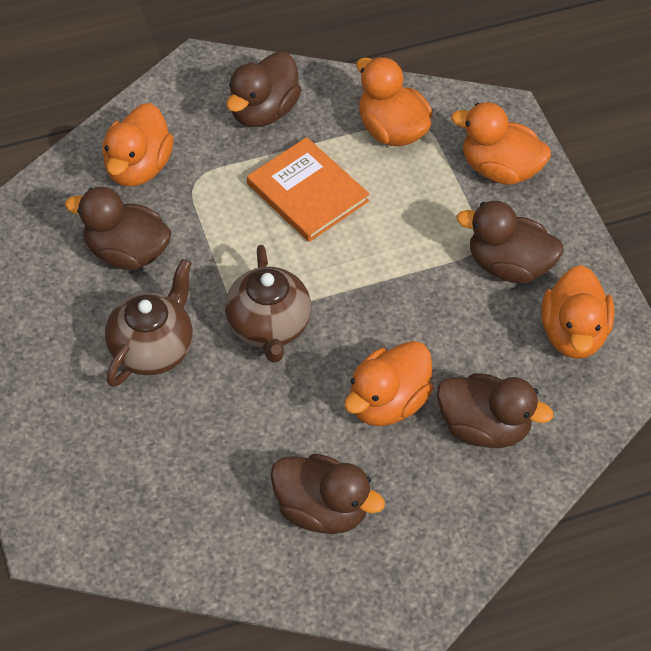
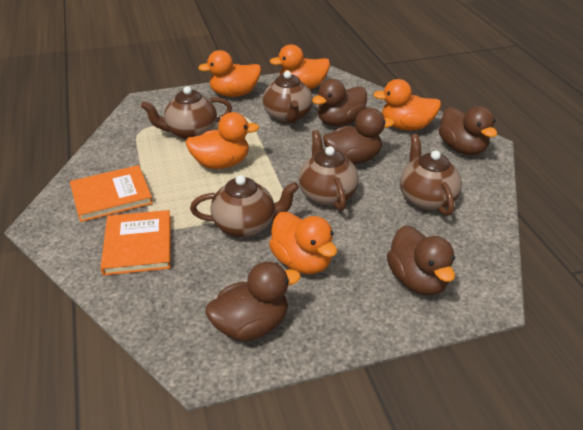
brown teapot: 2 -> 5
orange book: 1 -> 2

